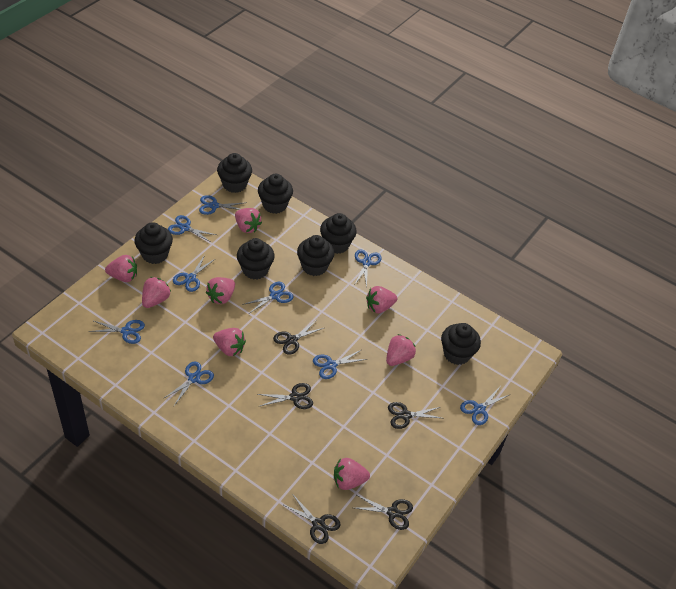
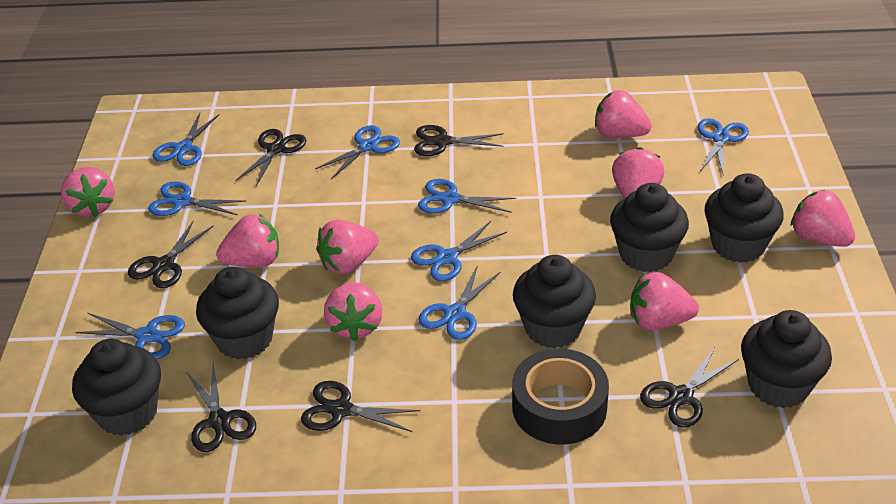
black cupcake: 7 -> 6
black scissors: 5 -> 6
black tape: 0 -> 1
blue scissors: 9 -> 8

